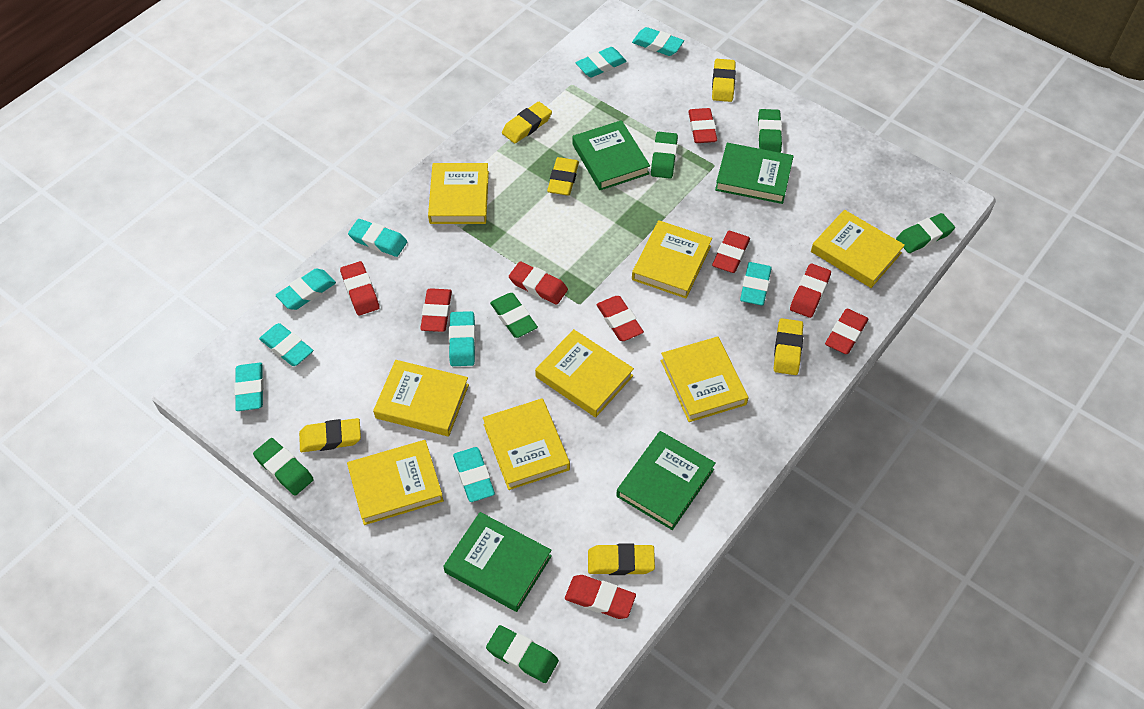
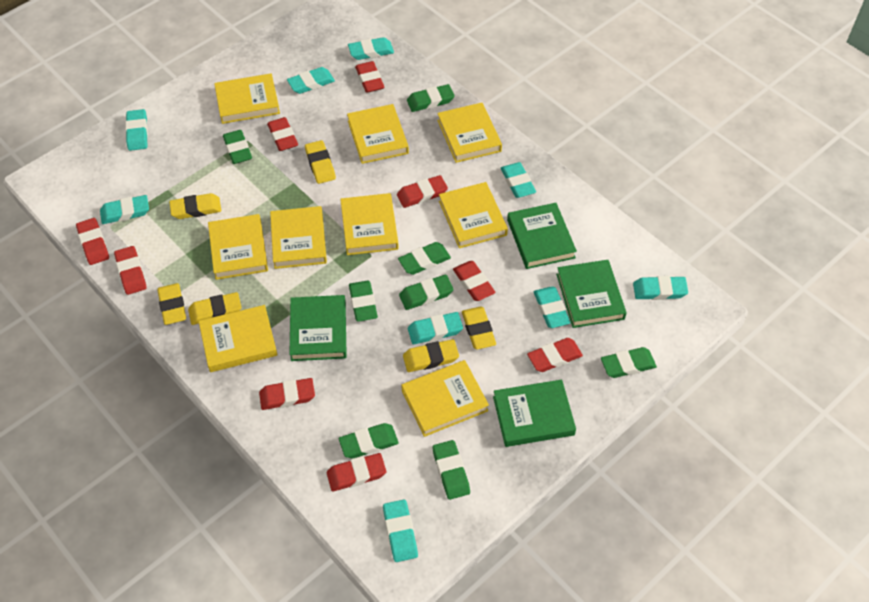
green eraser: 6 -> 8
yellow book: 8 -> 9

